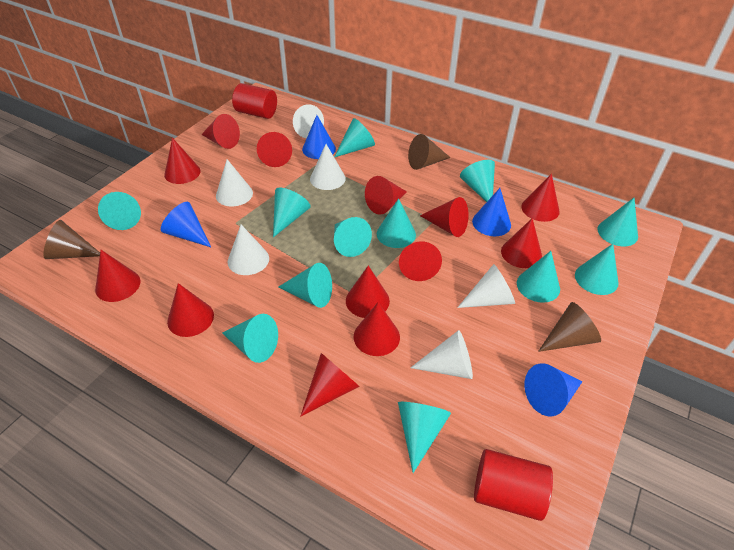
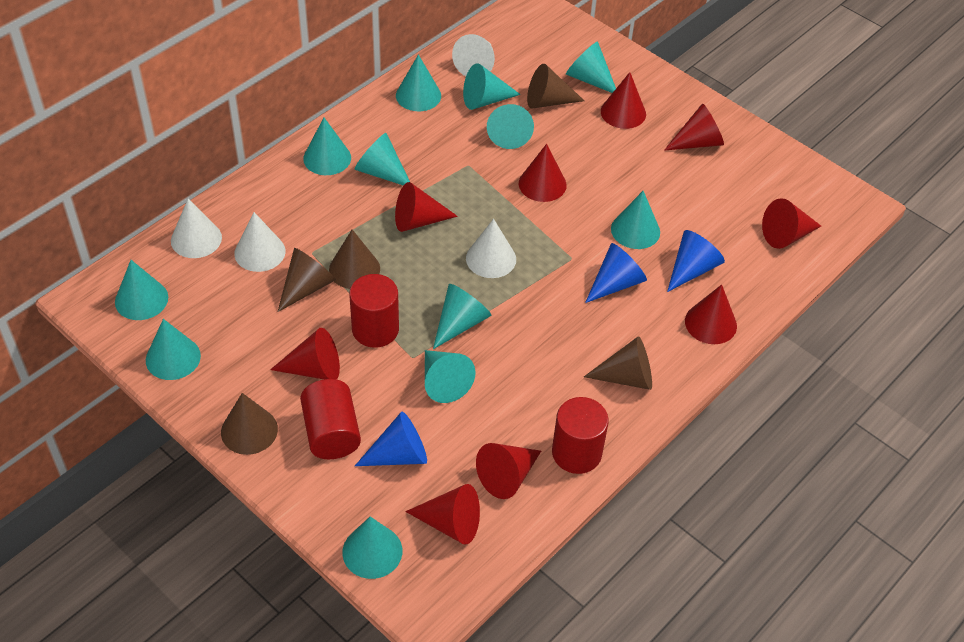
blue cone: 4 -> 3
brown cone: 3 -> 5
red cone: 13 -> 9
red cylinder: 2 -> 3
white cone: 6 -> 4

